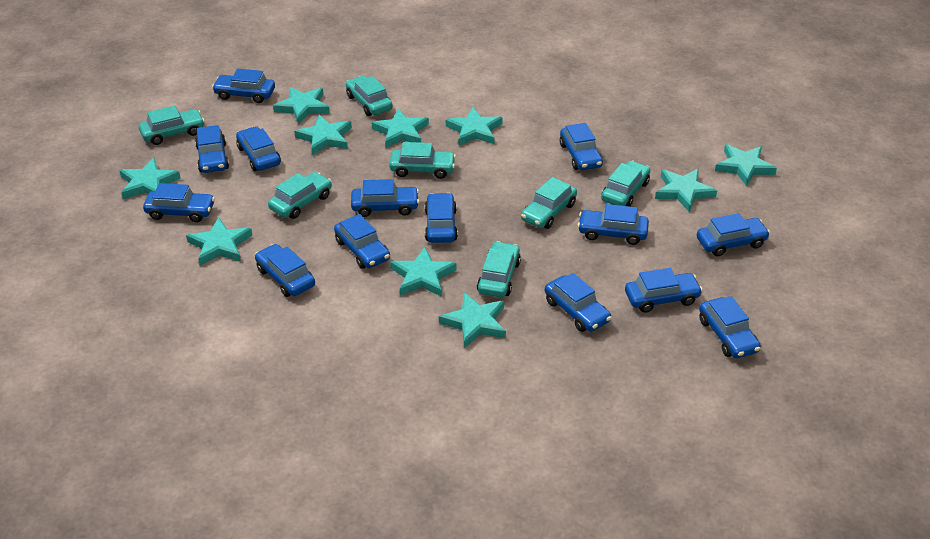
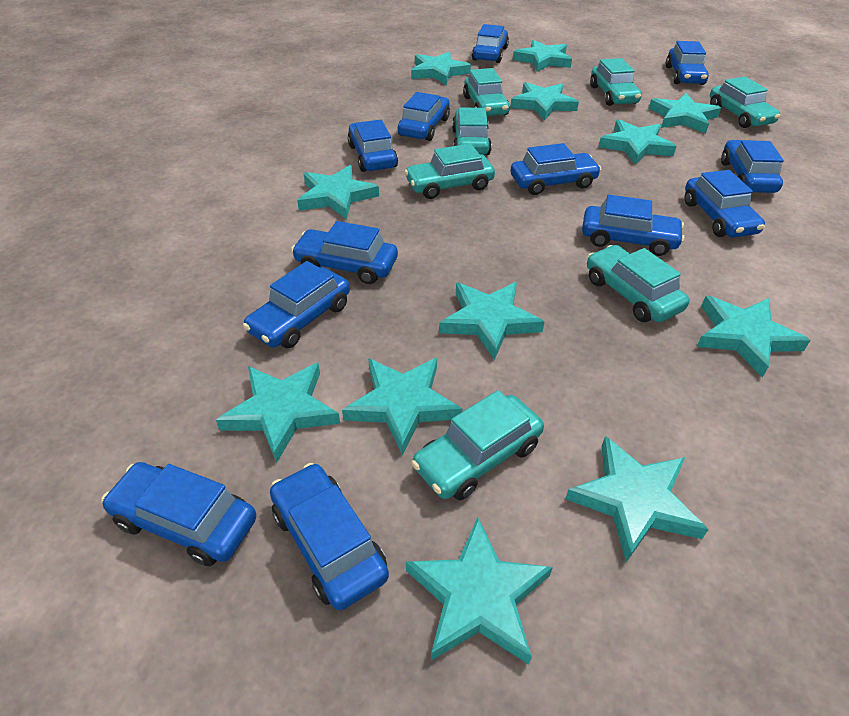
blue car: 14 -> 12
turquoise star: 10 -> 12

